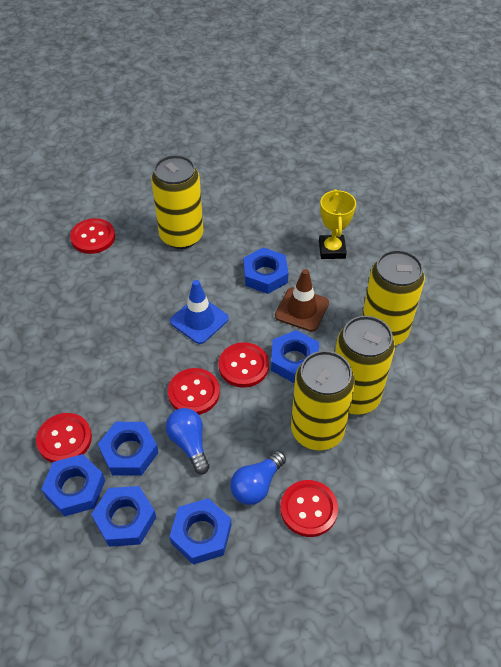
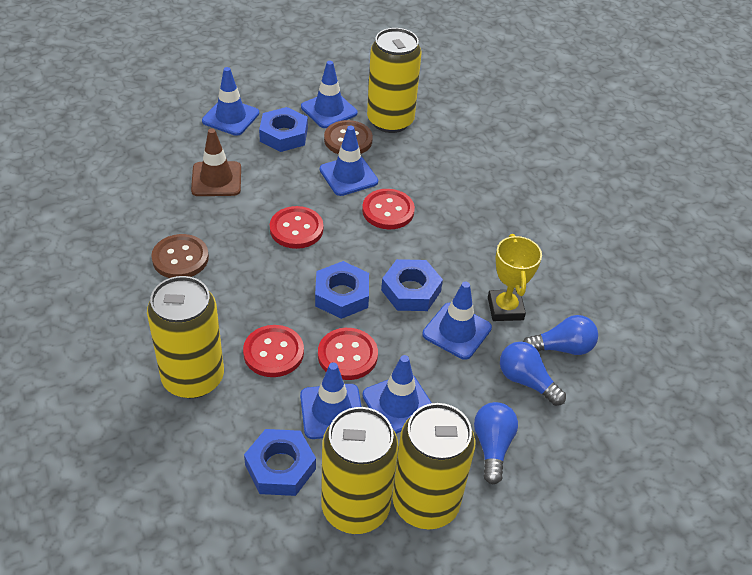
blue light bulb: 2 -> 3
blue nut: 6 -> 4
blue traffic cone: 1 -> 6
brown button: 0 -> 2
red button: 5 -> 4

